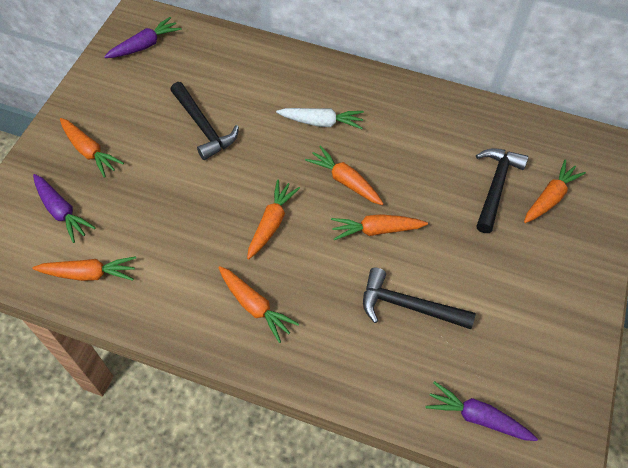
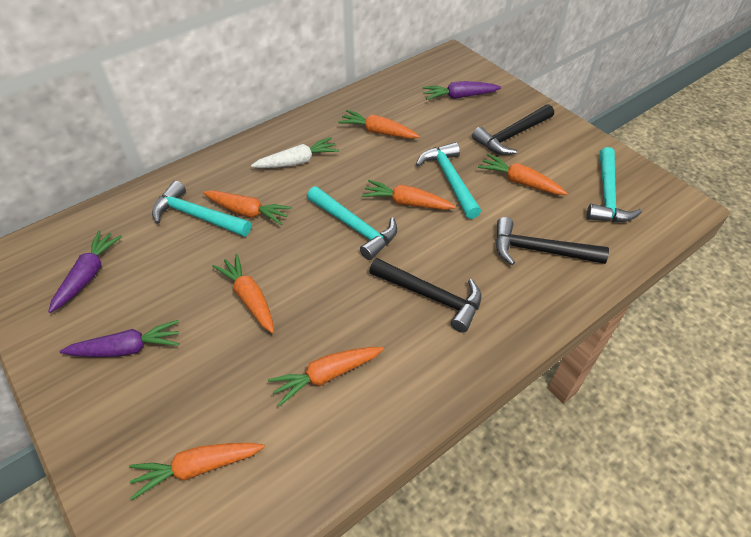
turquoise hammer: 0 -> 4

